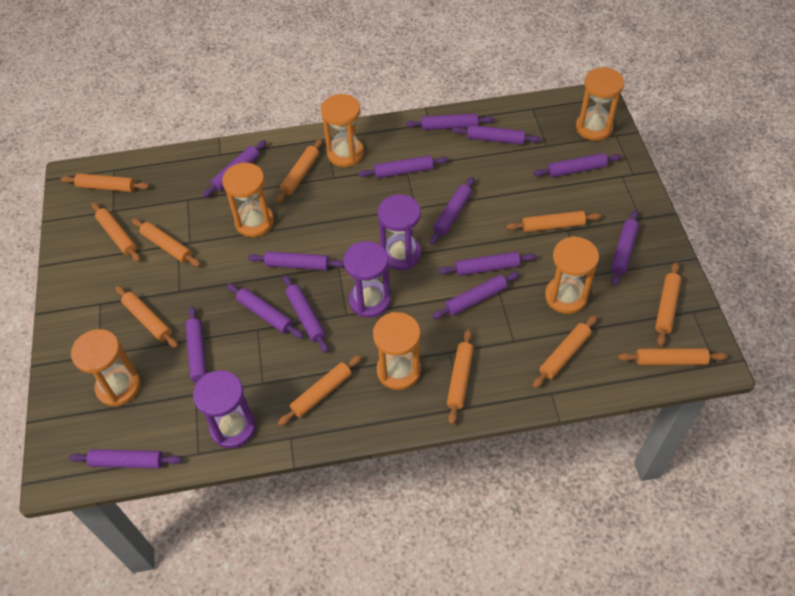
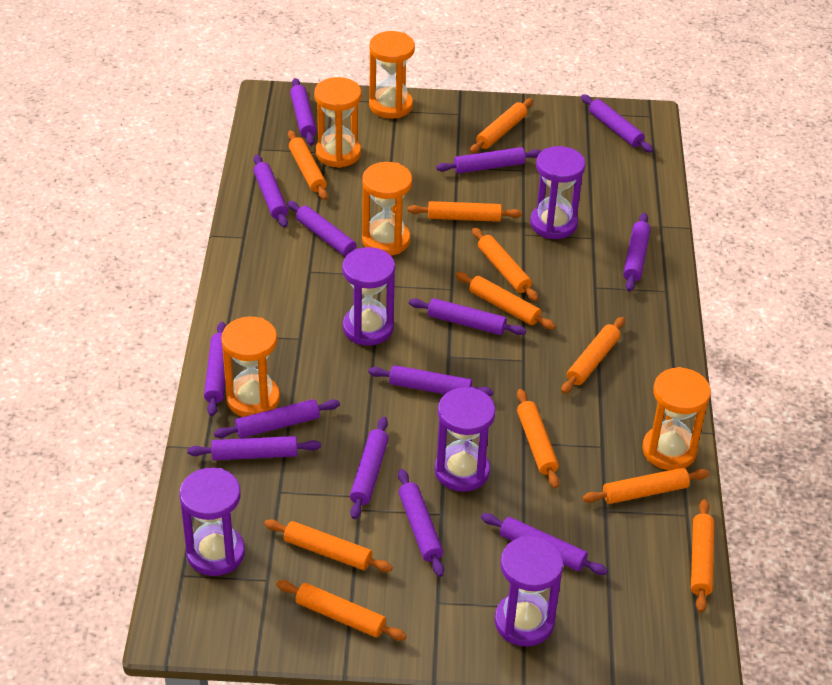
orange hourglass: 6 -> 5
purple hourglass: 3 -> 5

